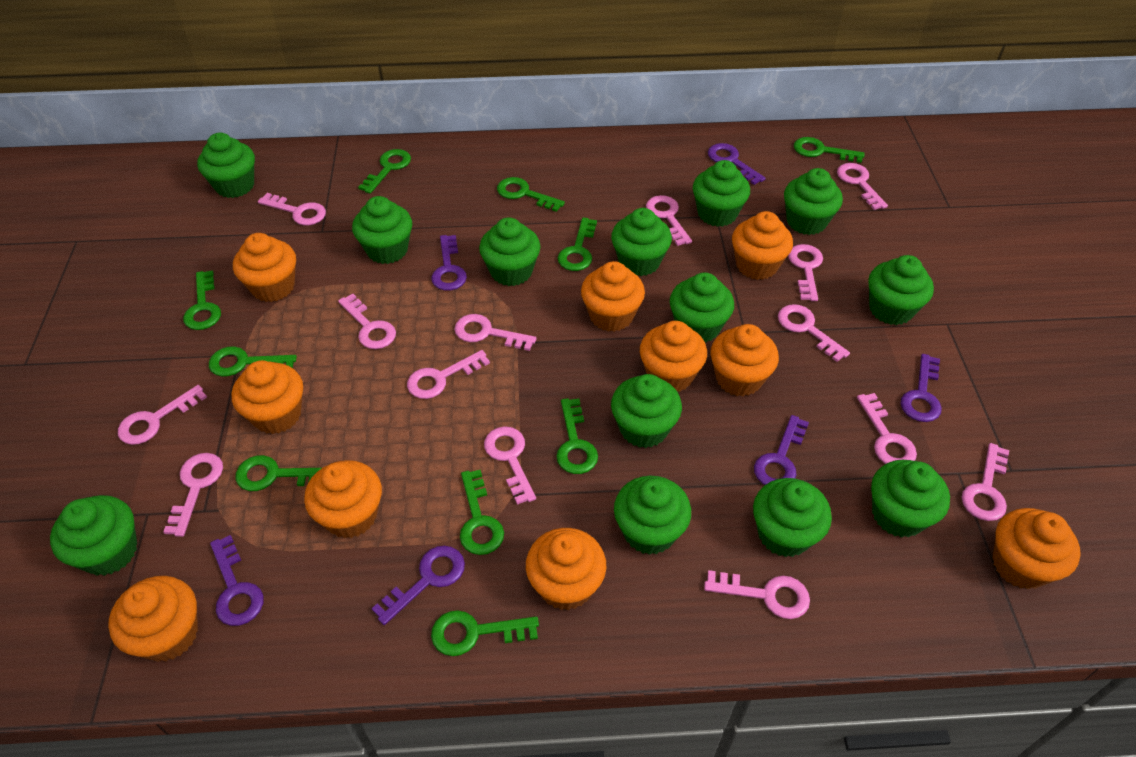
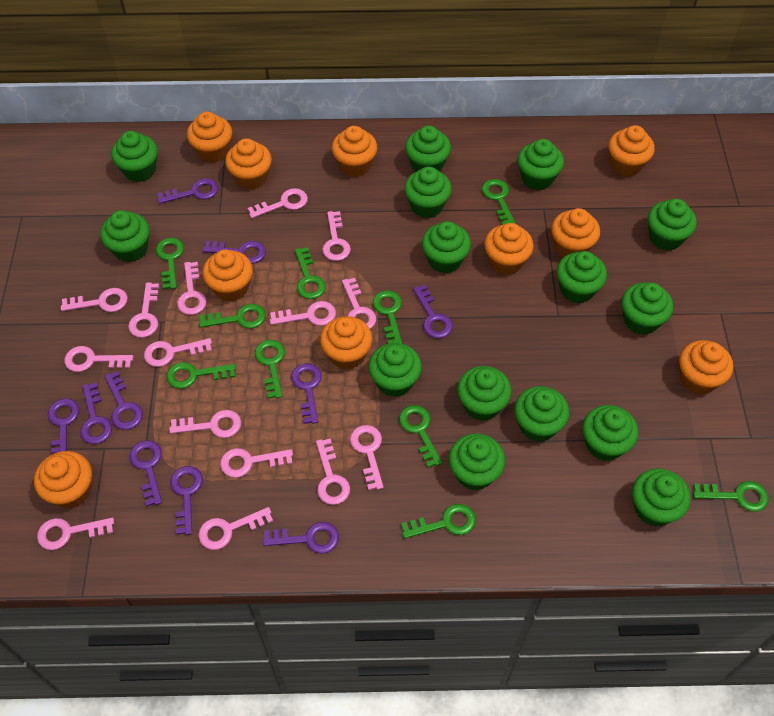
green cupcake: 13 -> 15
pink key: 14 -> 15
purple key: 6 -> 10

